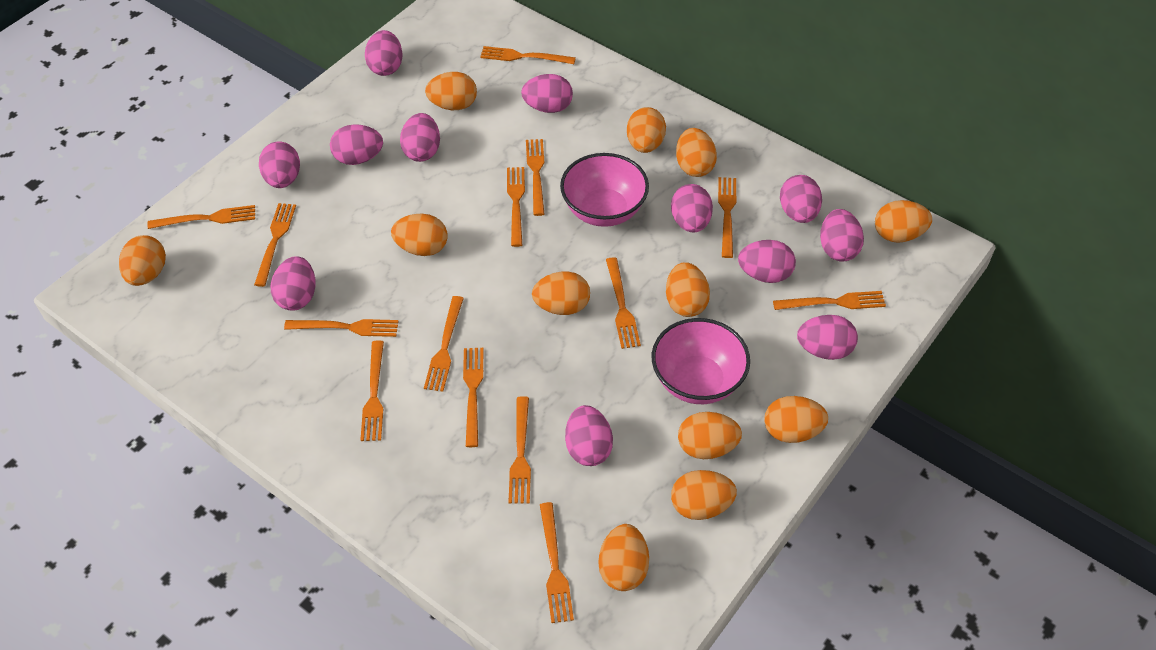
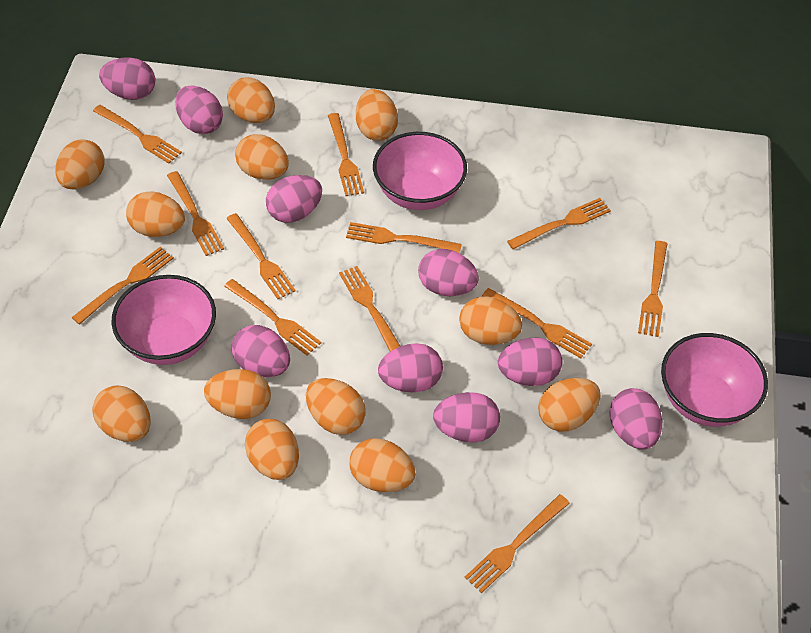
orange fork: 14 -> 12
pink bowl: 2 -> 3
pink egg: 12 -> 9

